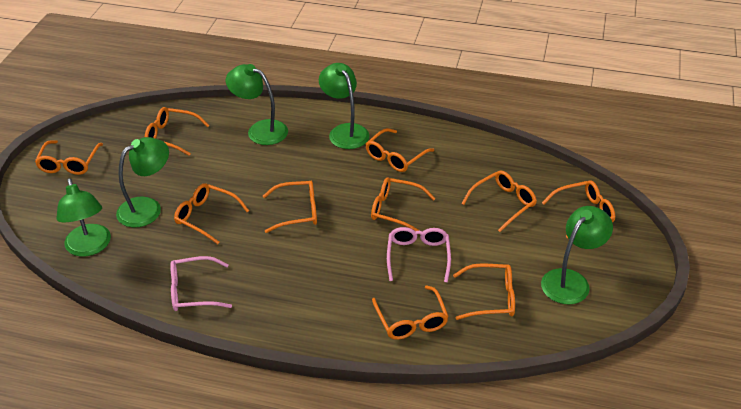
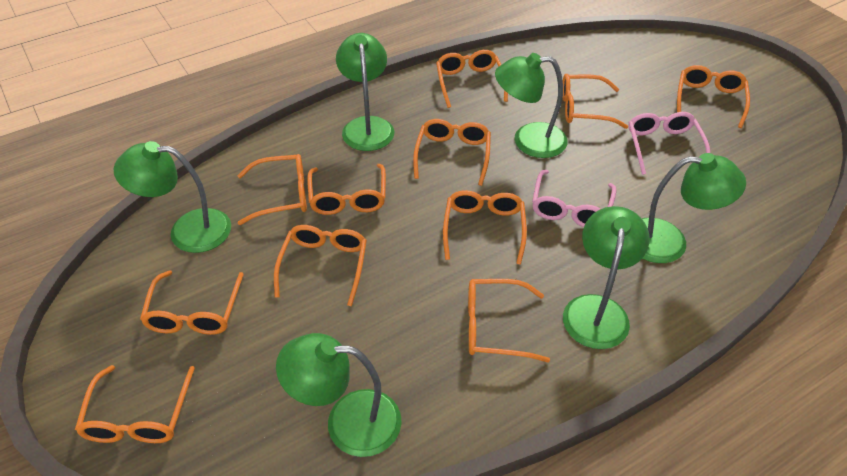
green lamp: 5 -> 6
orange glasses: 10 -> 11

